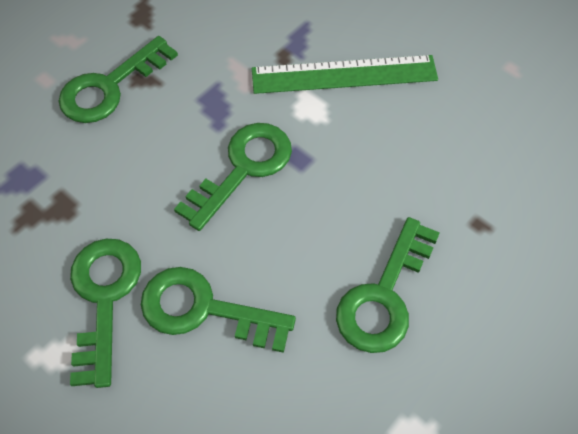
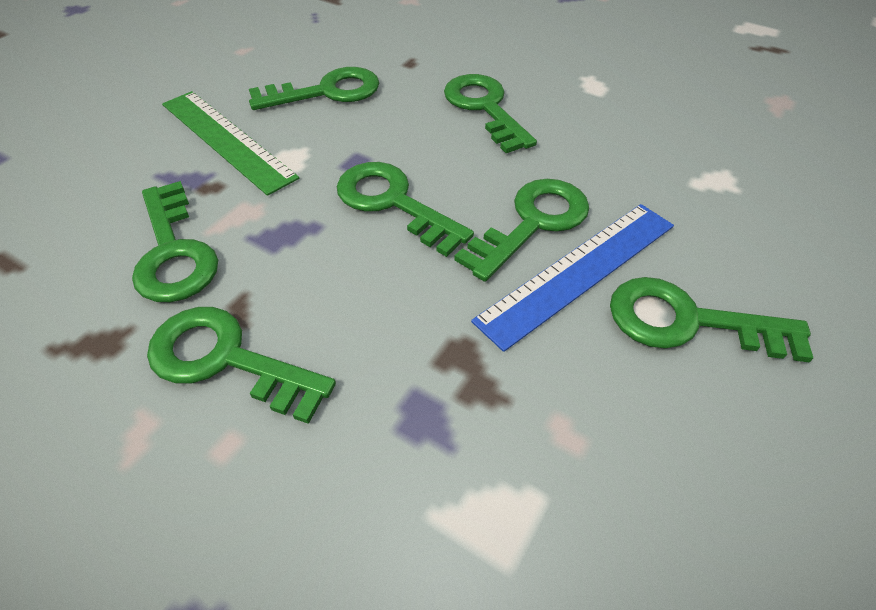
blue ruler: 0 -> 1
green key: 5 -> 7

